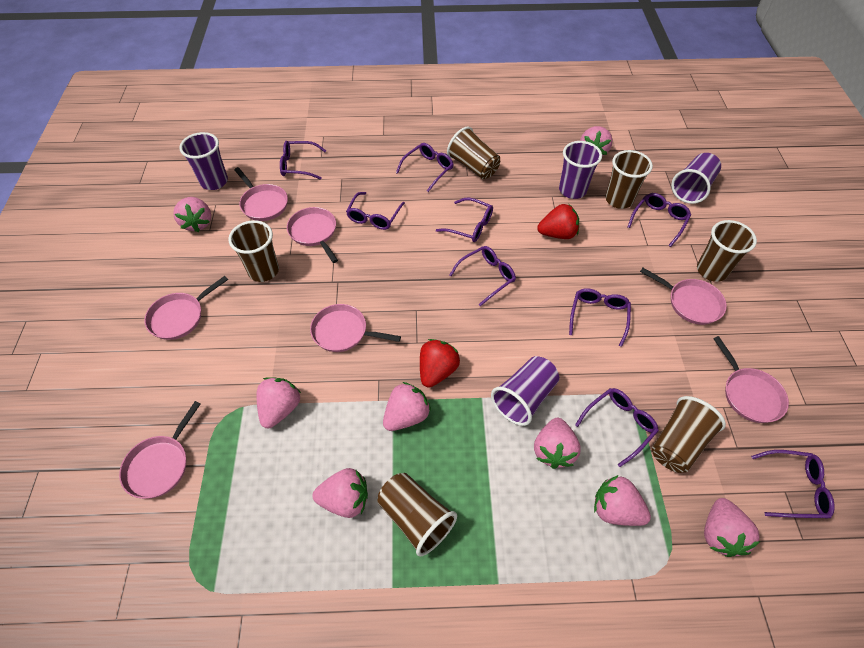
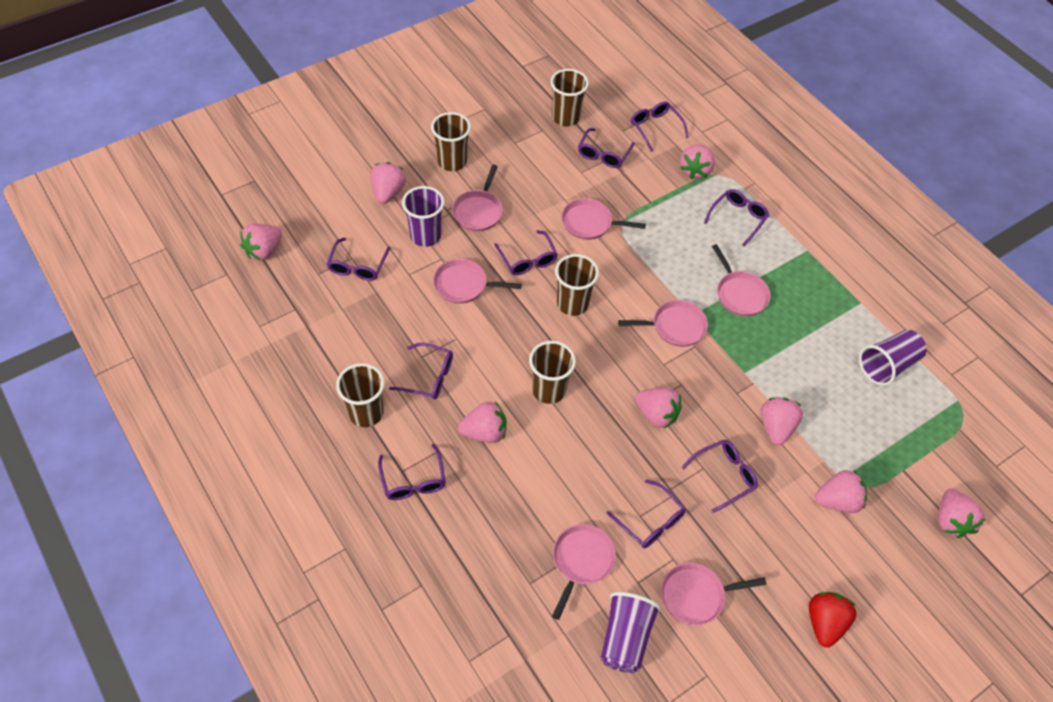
brown cup: 6 -> 5
purple cup: 4 -> 3
red strawberry: 2 -> 1

